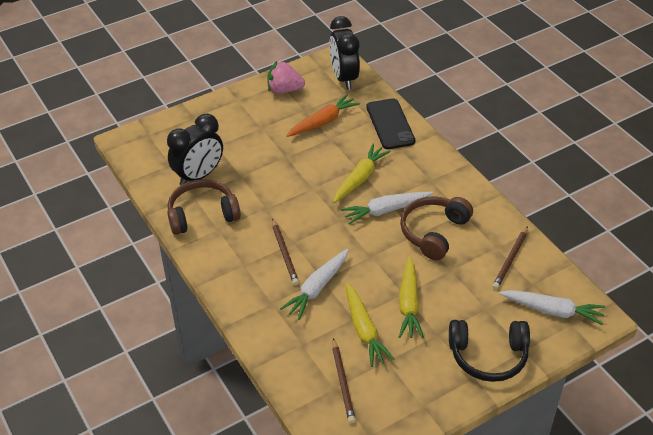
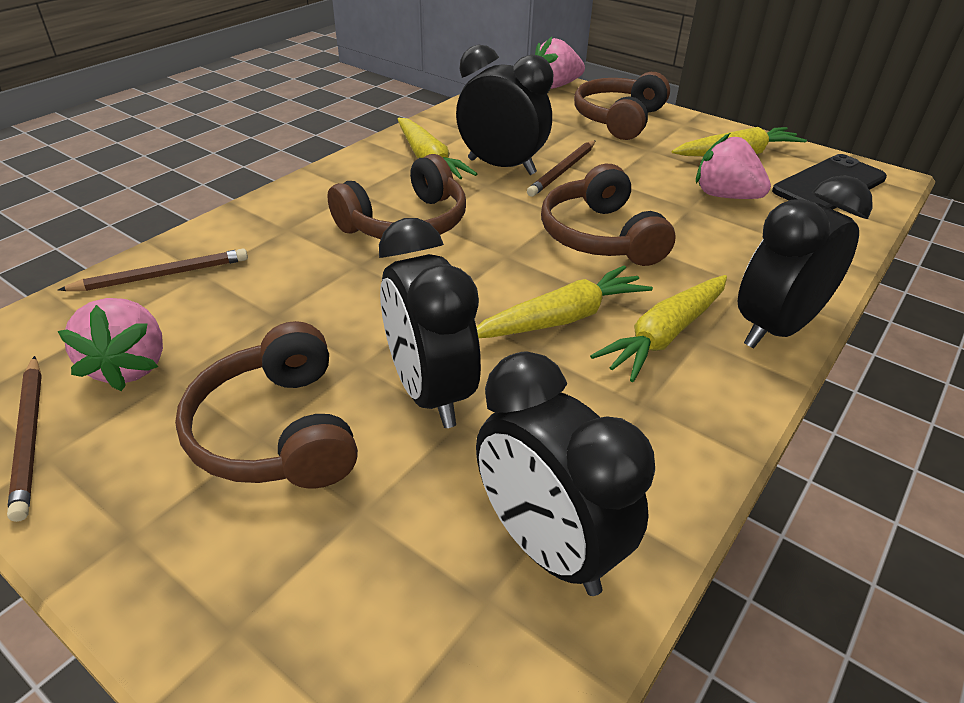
black clock: 2 -> 4
black headphones: 1 -> 0
brown headphones: 2 -> 4
orange carrot: 1 -> 0
pink strawberry: 1 -> 3
white carrot: 3 -> 0
yellow carrot: 3 -> 4

